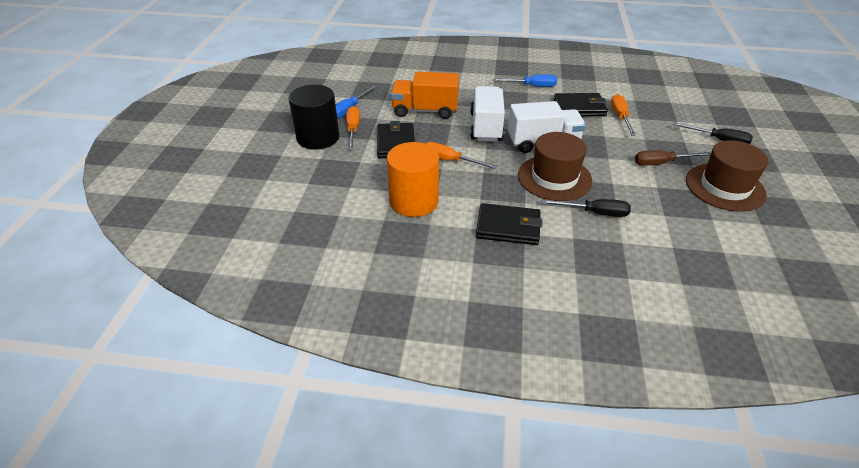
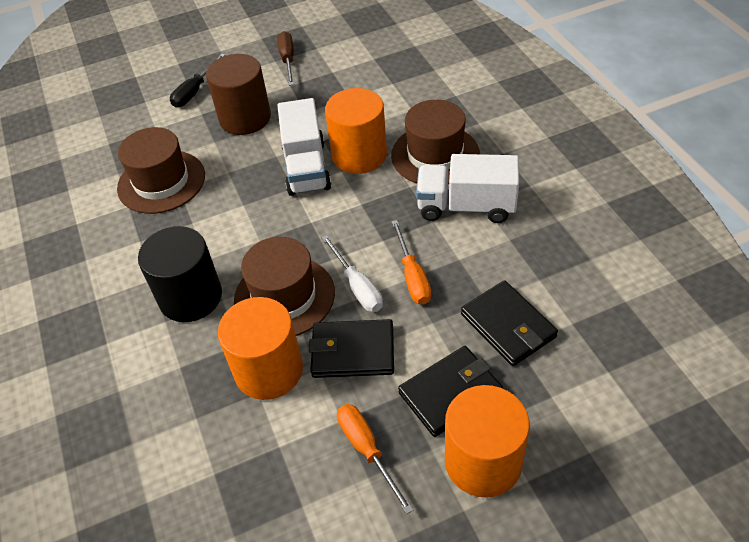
black screwdriver: 2 -> 1
blue screwdriver: 2 -> 0
brown cylinder: 0 -> 1
brown hat: 2 -> 3
orange cylinder: 1 -> 3
orange screwdriver: 3 -> 2
orange truck: 1 -> 0
white screwdriver: 0 -> 1

